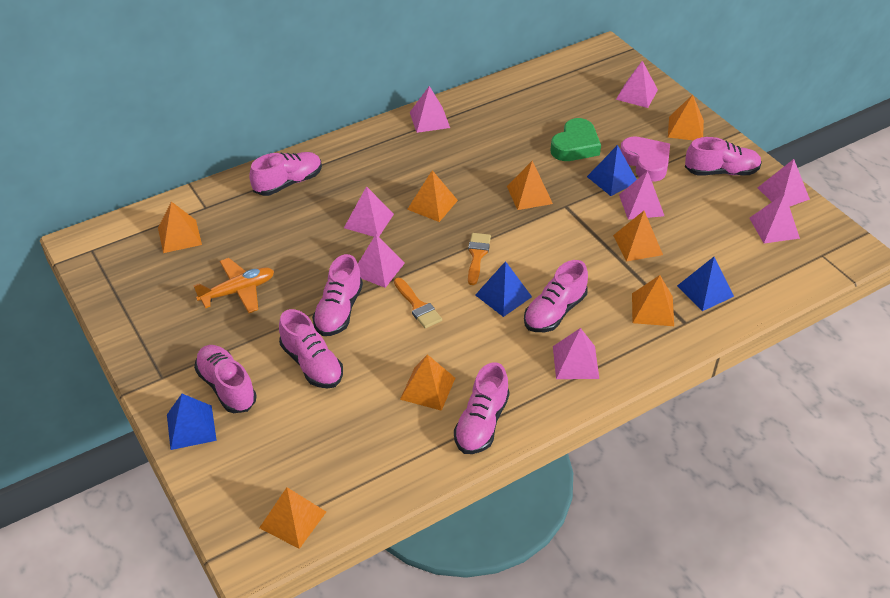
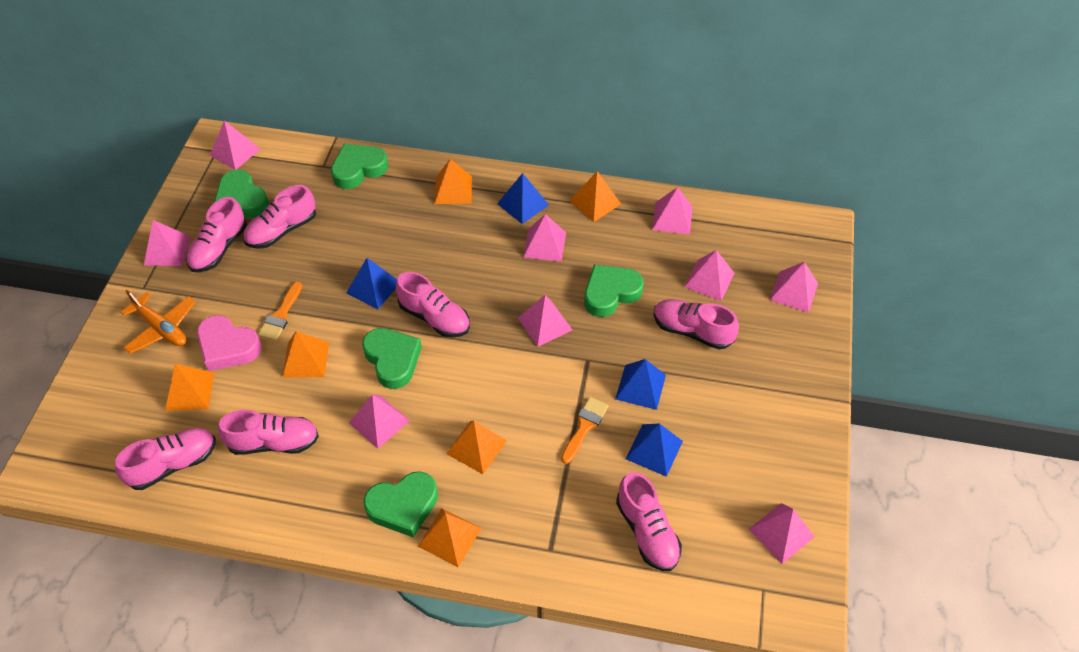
green heart: 1 -> 5
orange pyramid: 8 -> 6
pink pyramid: 8 -> 9

